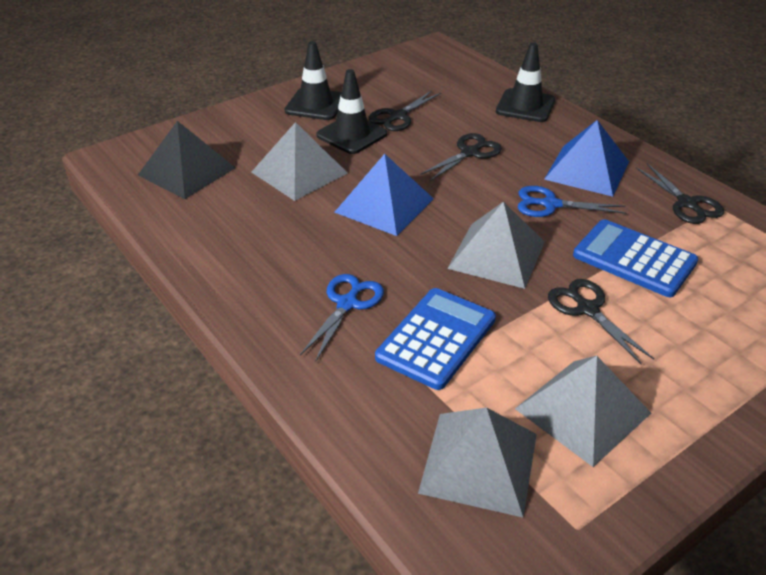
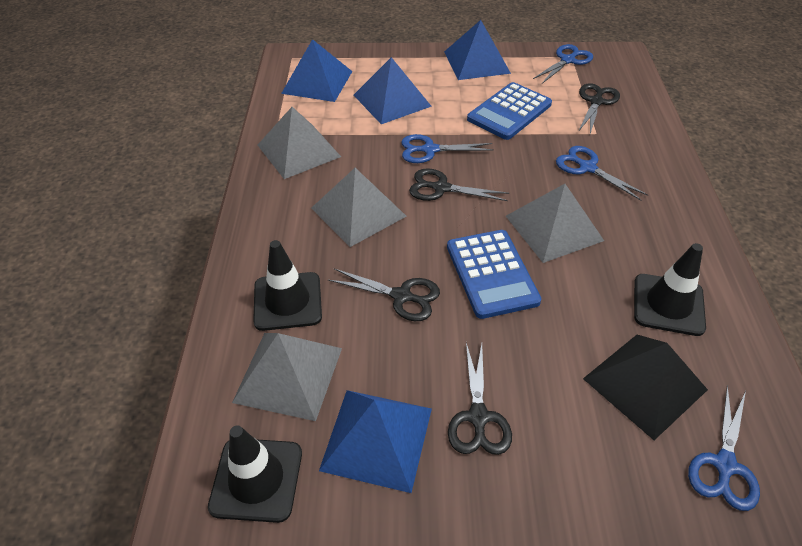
blue pyramid: 2 -> 4
blue scissors: 2 -> 4

